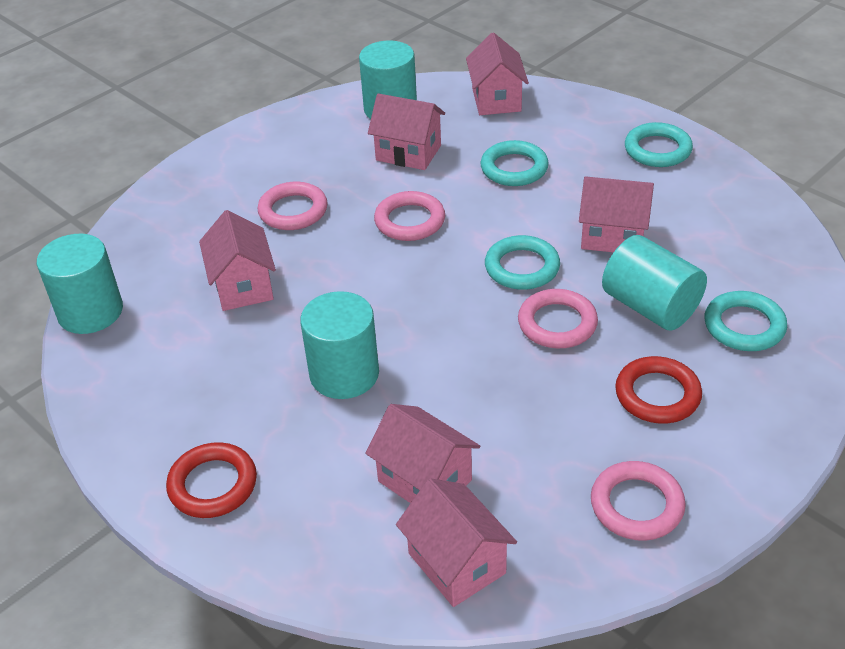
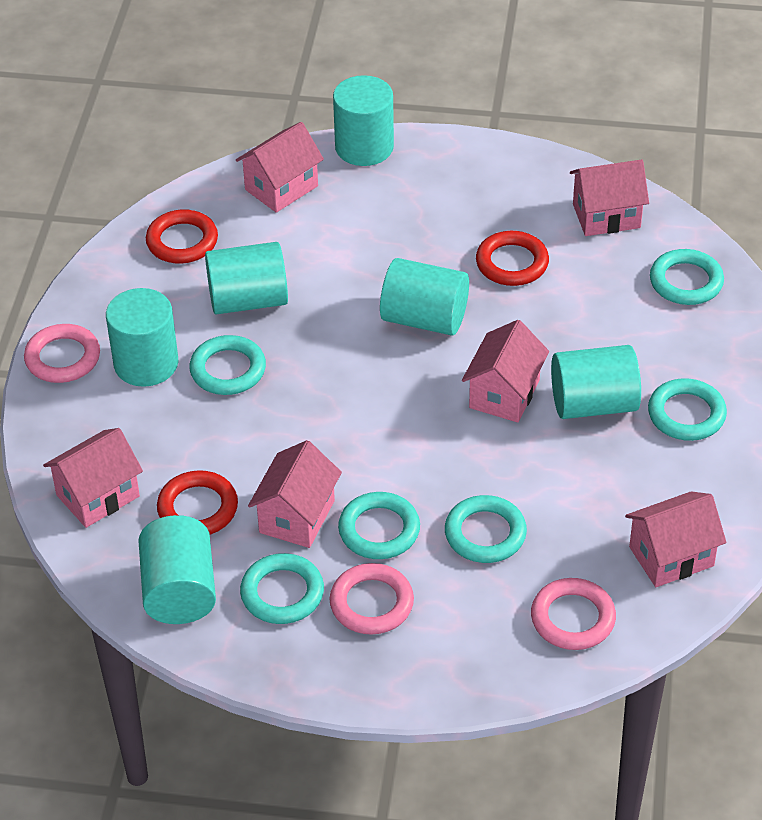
pink ring: 4 -> 3
red ring: 2 -> 3
turquoise cylinder: 4 -> 6
turquoise ring: 4 -> 6

